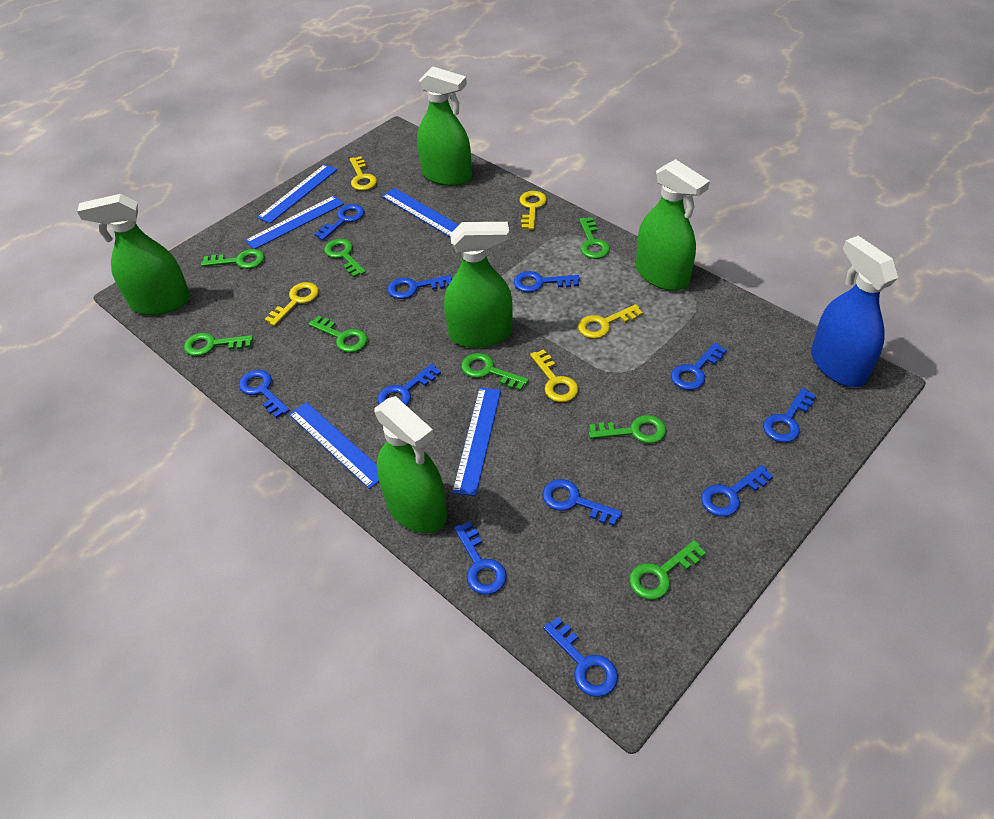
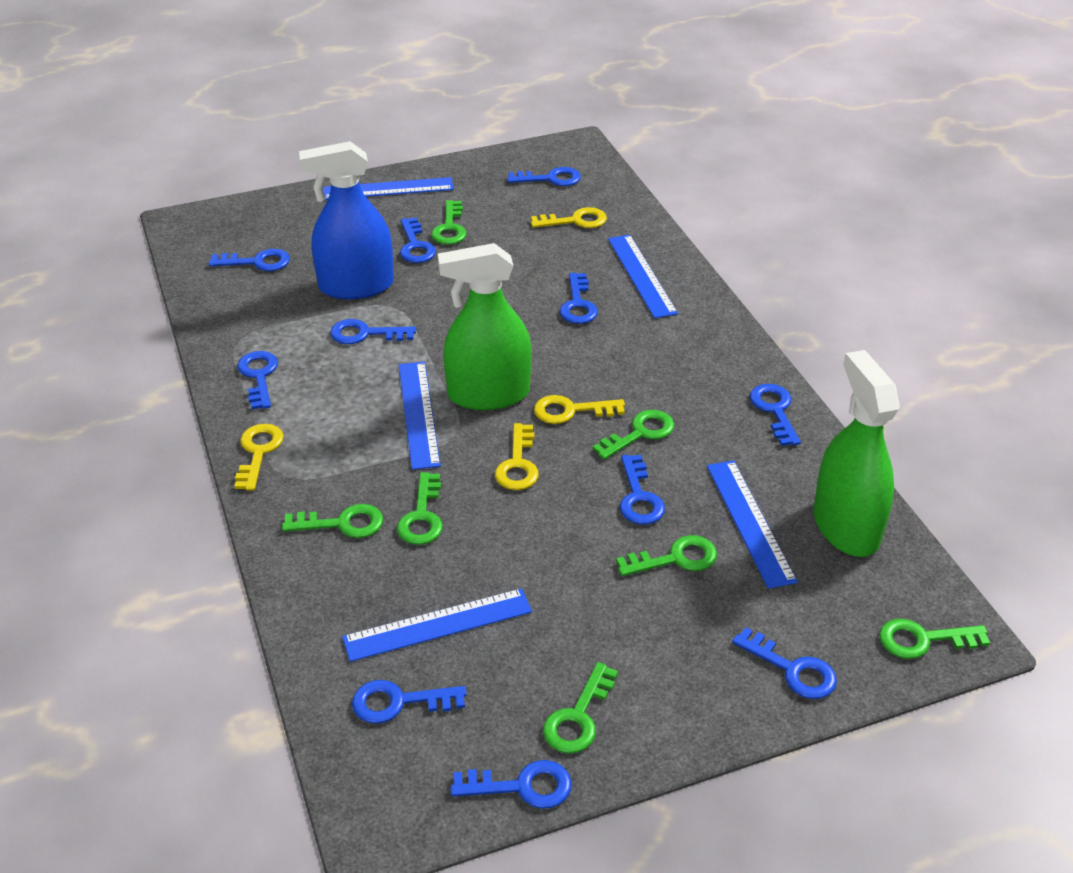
green key: 8 -> 7
green spray bottle: 5 -> 2
yellow key: 5 -> 4

